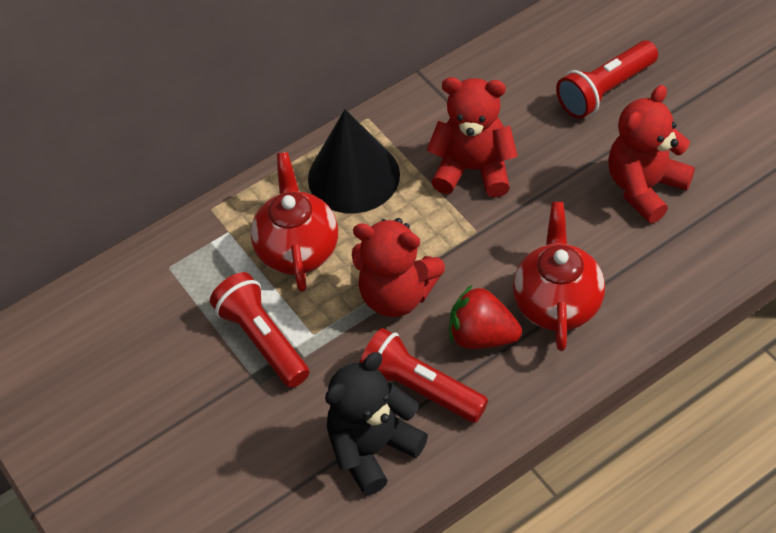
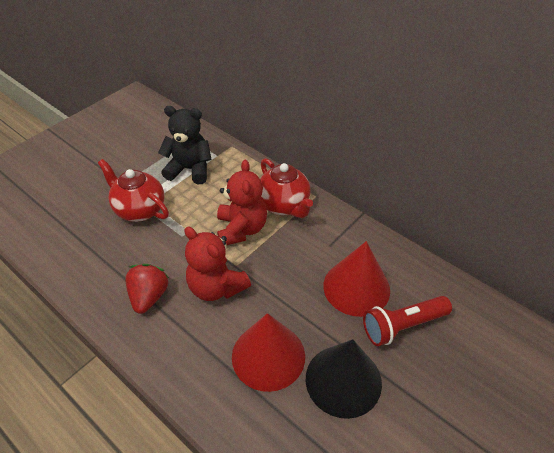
red cone: 0 -> 2
red flashlight: 3 -> 1
red teddy bear: 3 -> 2

